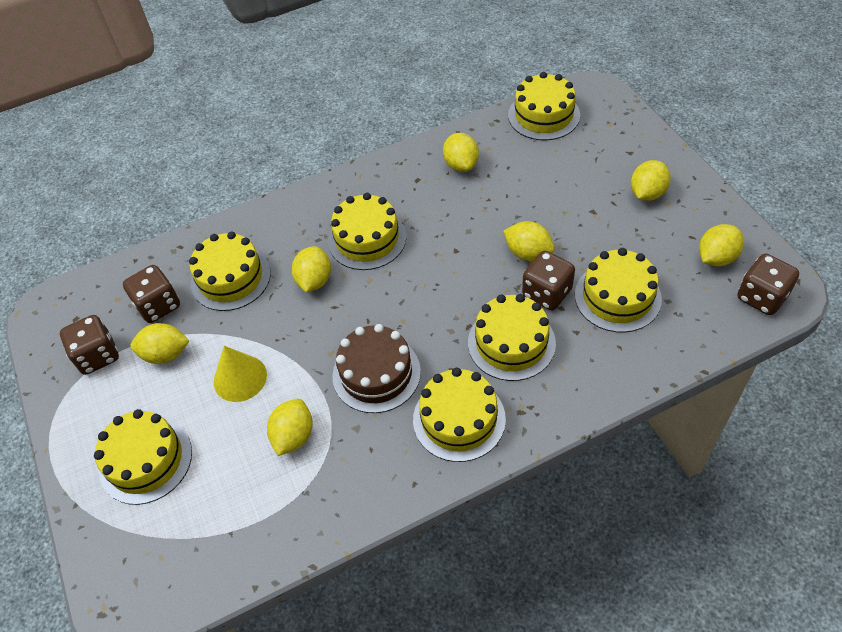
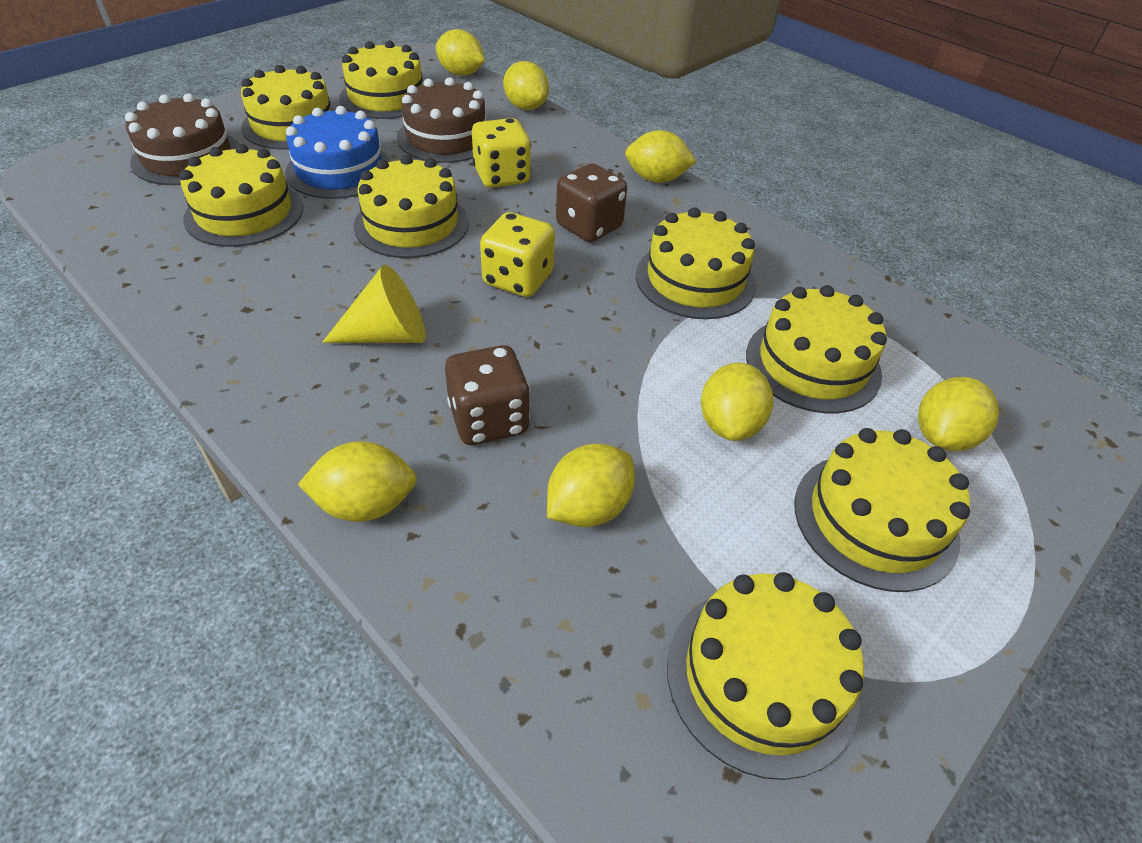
blue cake: 0 -> 1
brown cake: 1 -> 2
brown dice: 4 -> 2
yellow cake: 7 -> 8
yellow dice: 0 -> 2

